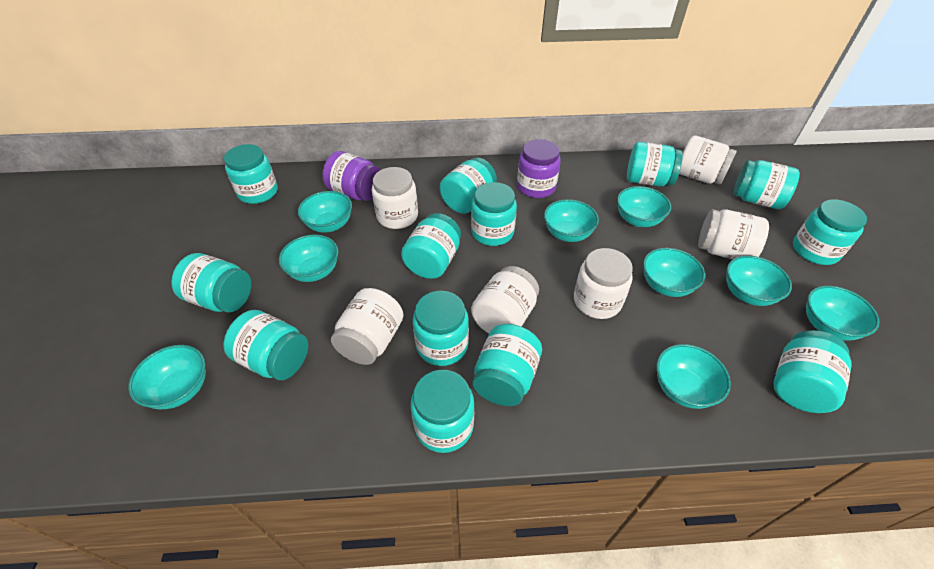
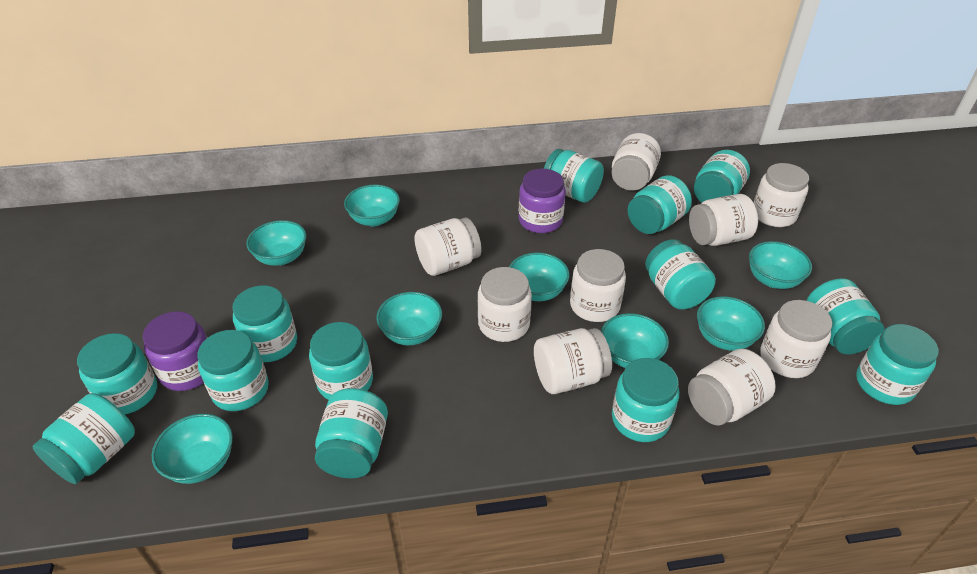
turquoise bowl: 9 -> 8
white jar: 6 -> 9

